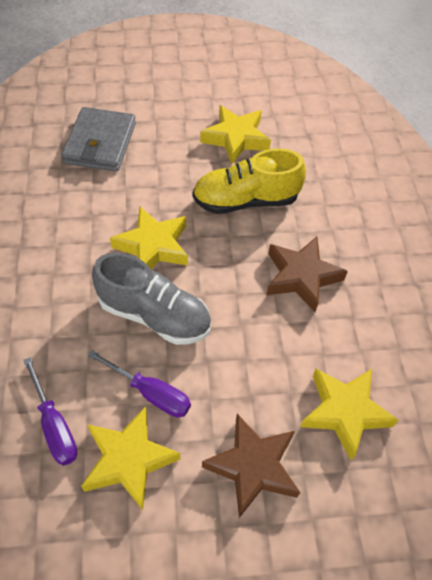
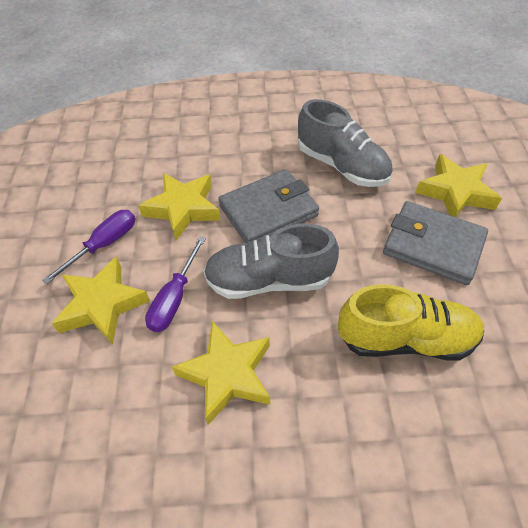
brown star: 2 -> 0
grey shoe: 1 -> 2
grey wallet: 1 -> 2

